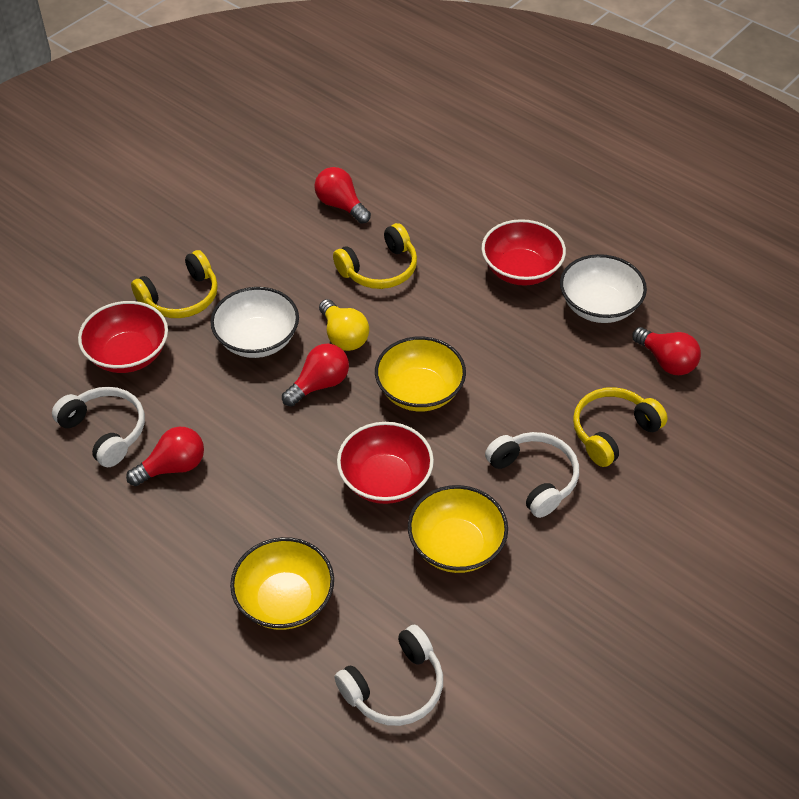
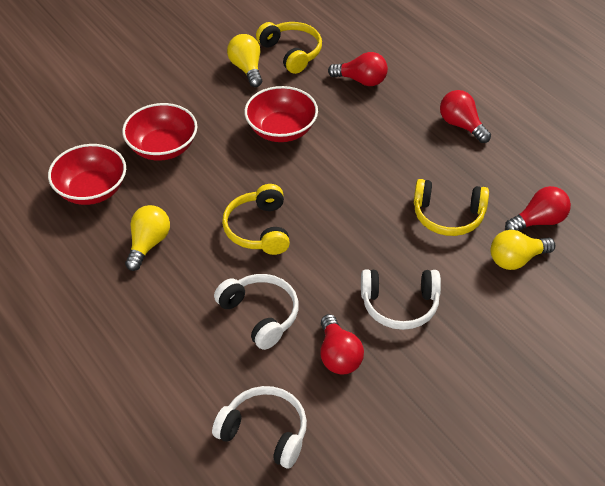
white bowl: 2 -> 0
yellow bowl: 3 -> 0
yellow light bulb: 1 -> 3

